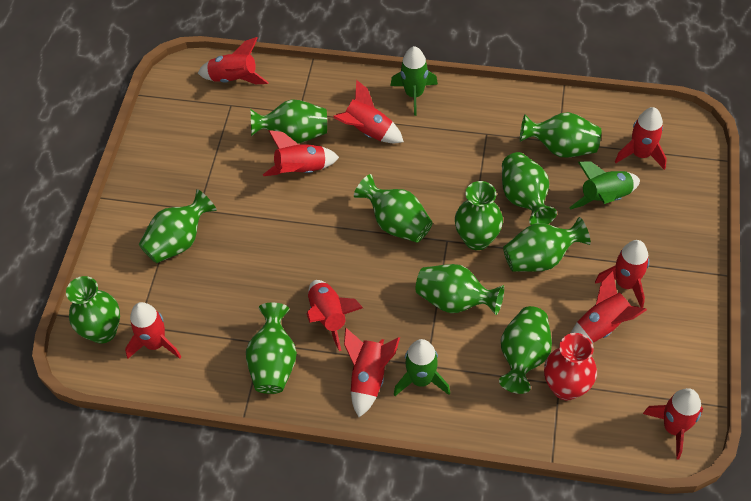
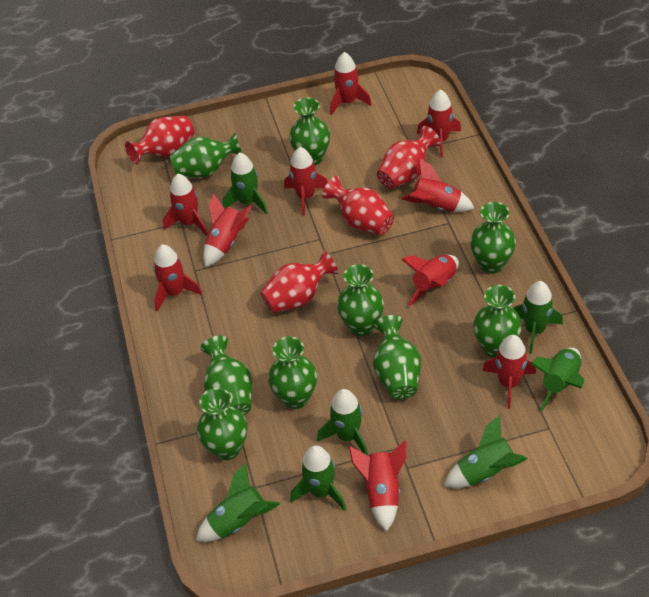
green rocket: 3 -> 7
green vase: 11 -> 9
red vase: 1 -> 4

